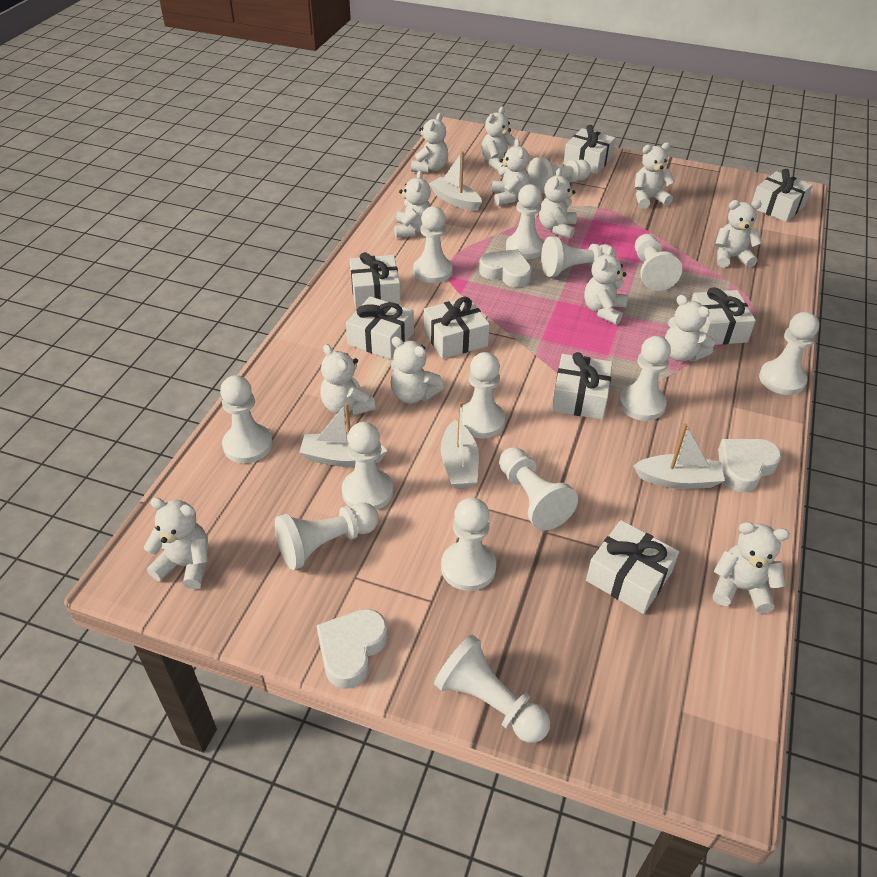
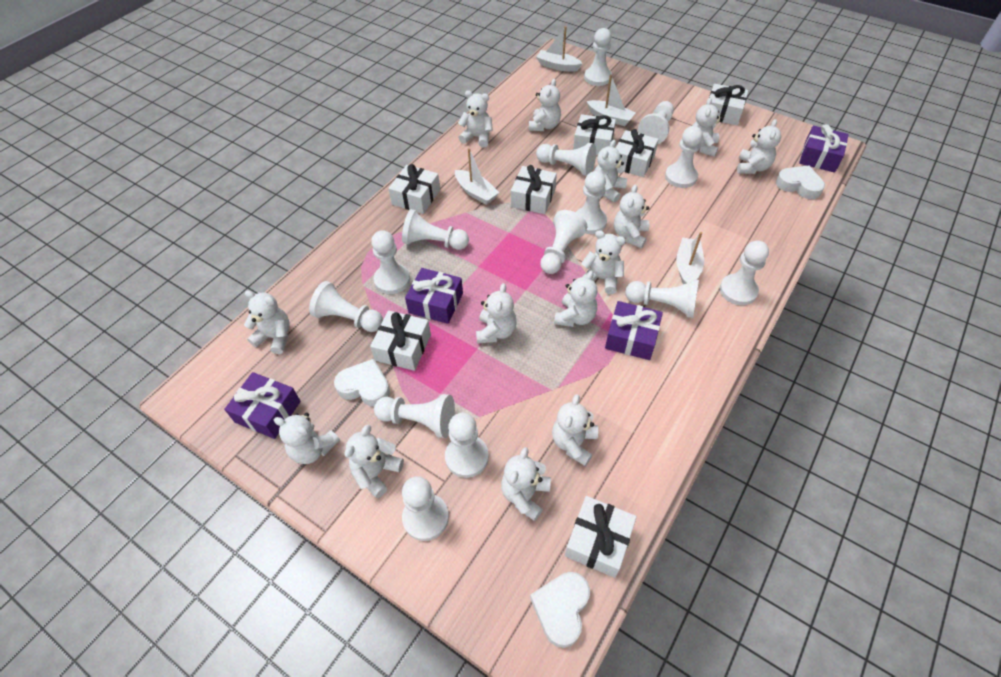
purple gift: 0 -> 4
white gift: 8 -> 7
white teddy bear: 13 -> 14

